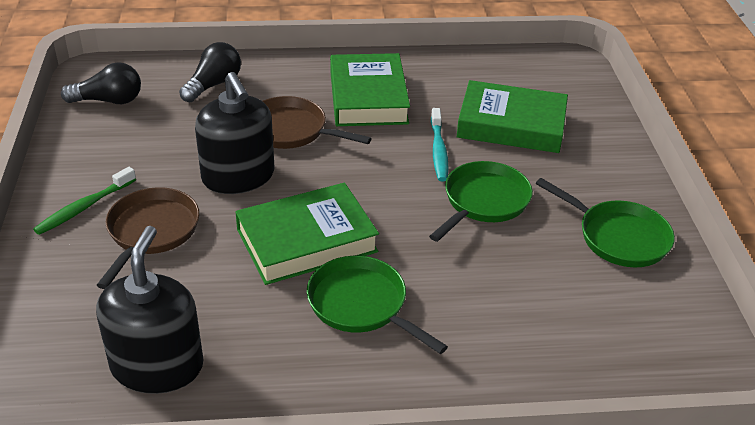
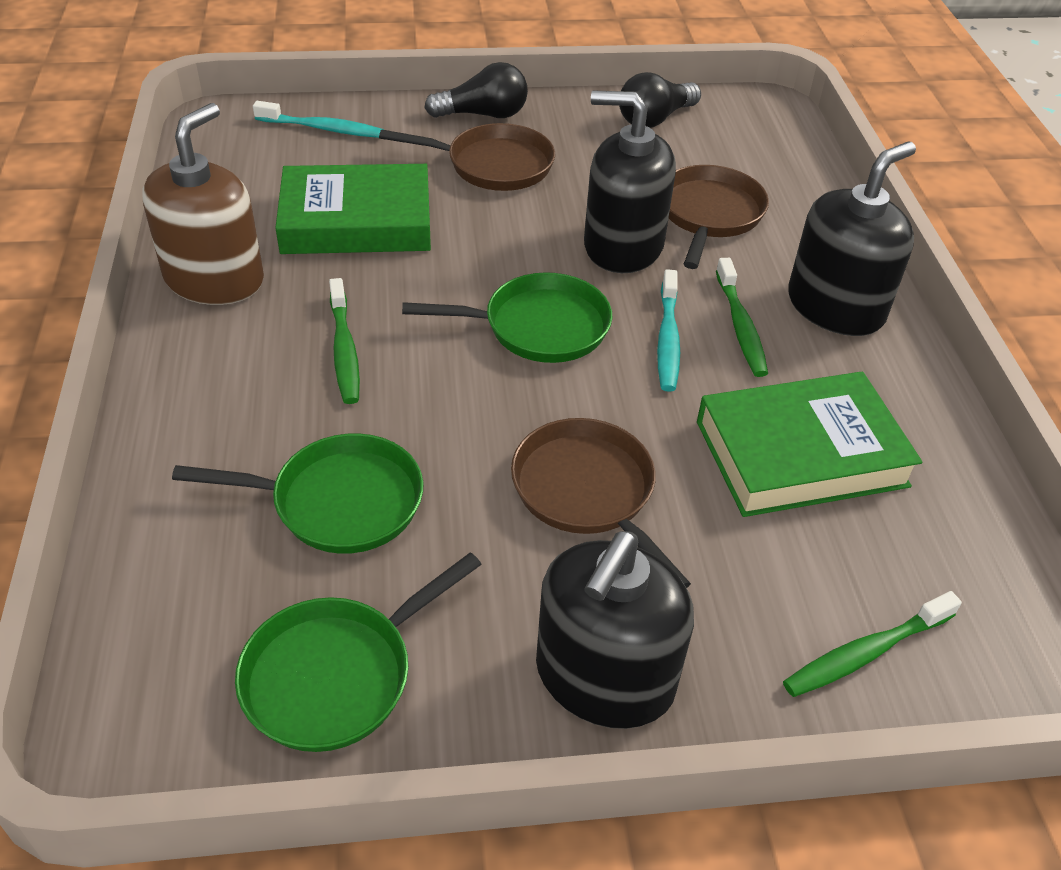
black soap dispenser: 2 -> 3
brown pan: 2 -> 3
brown soap dispenser: 0 -> 1
green book: 3 -> 2
green toothbrush: 1 -> 3
turquoise toothbrush: 1 -> 2

